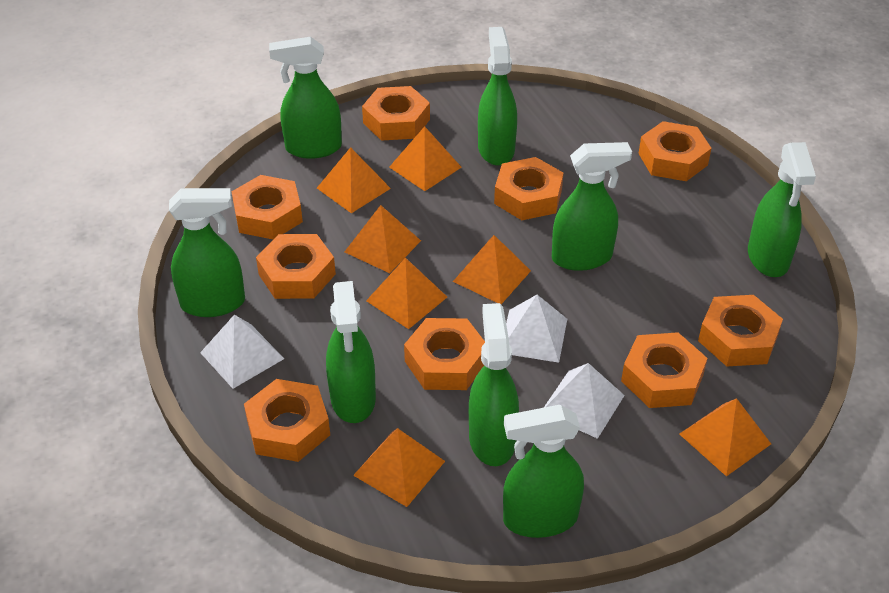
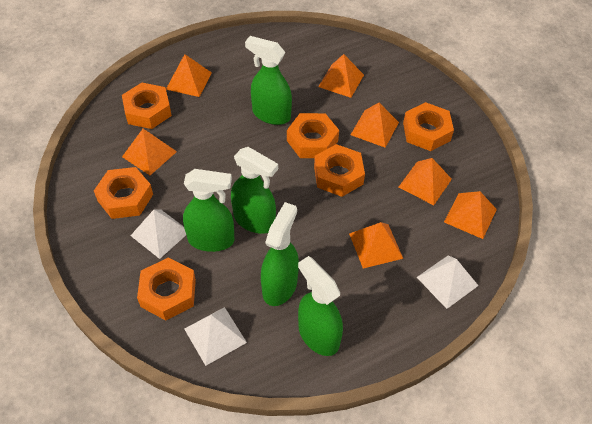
green spray bottle: 8 -> 5
orange nut: 9 -> 6

